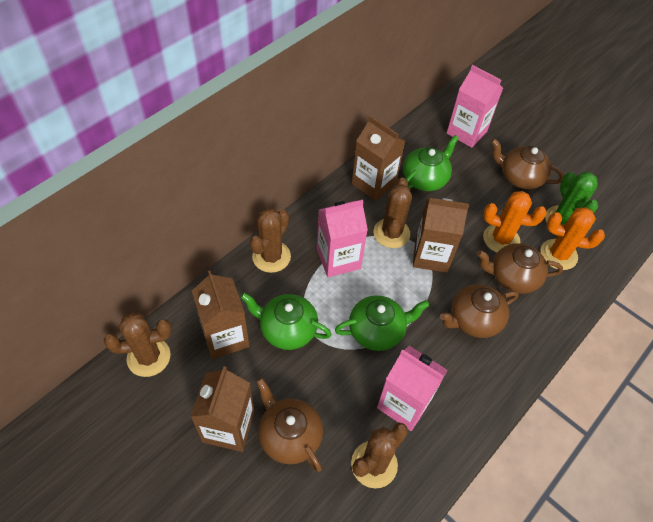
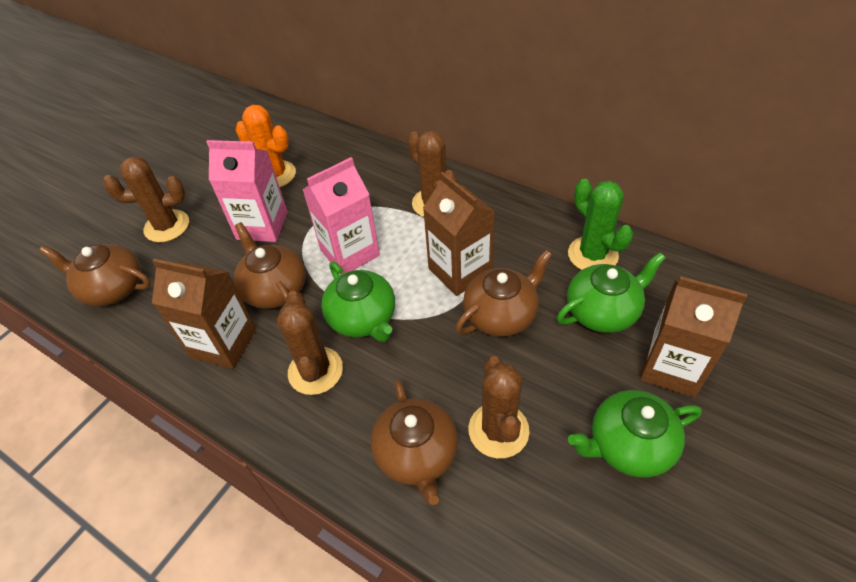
brown carton: 4 -> 3
orange cactus: 2 -> 1
pink carton: 3 -> 2

